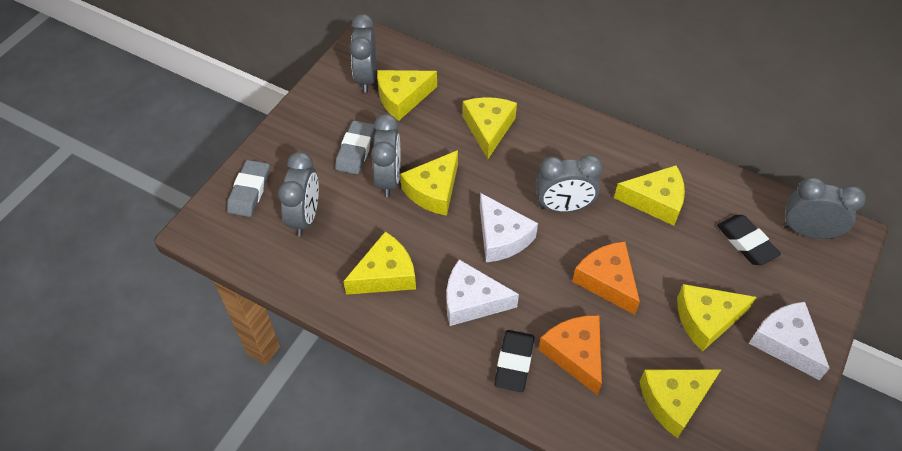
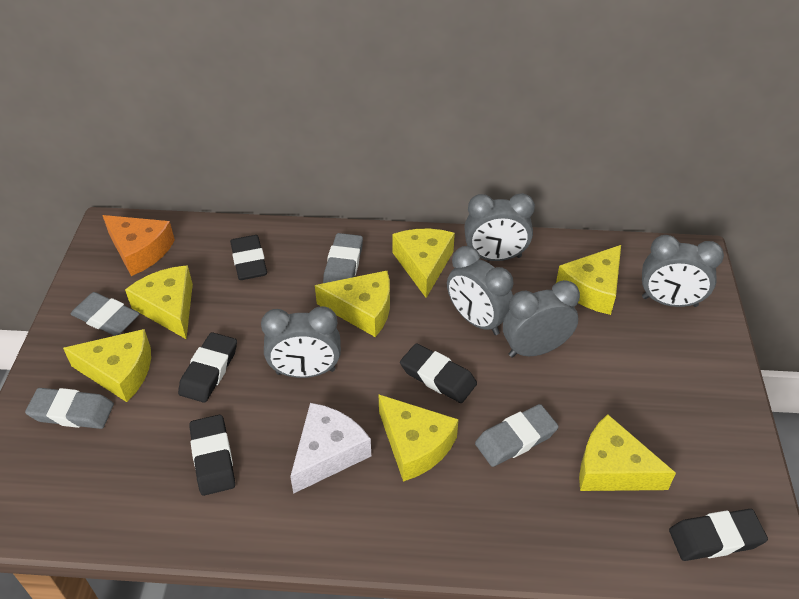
black eraser: 2 -> 5
grey eraser: 2 -> 4
orange cheese: 2 -> 1
white cheese: 3 -> 1

